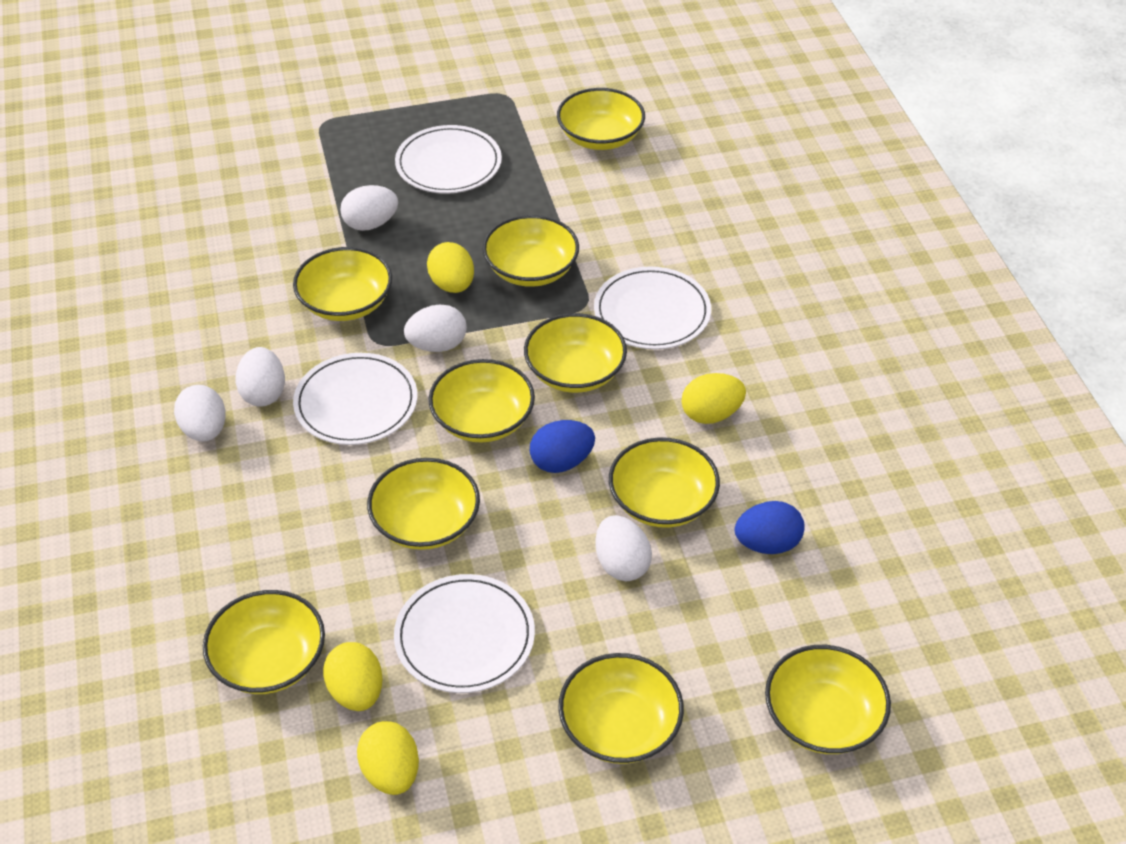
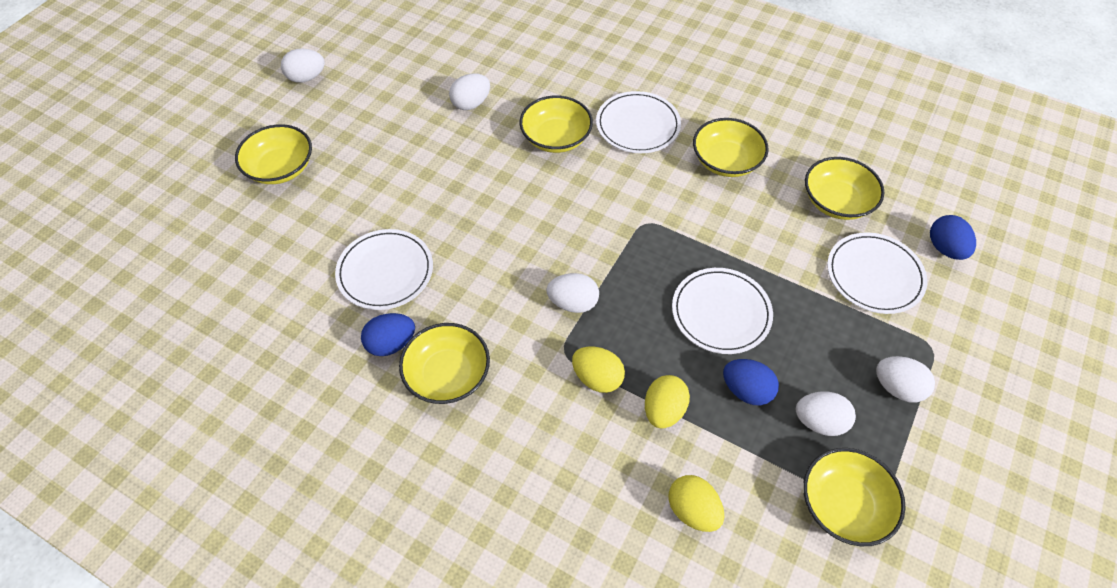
blue egg: 2 -> 3
yellow bowl: 10 -> 6
yellow egg: 4 -> 3

